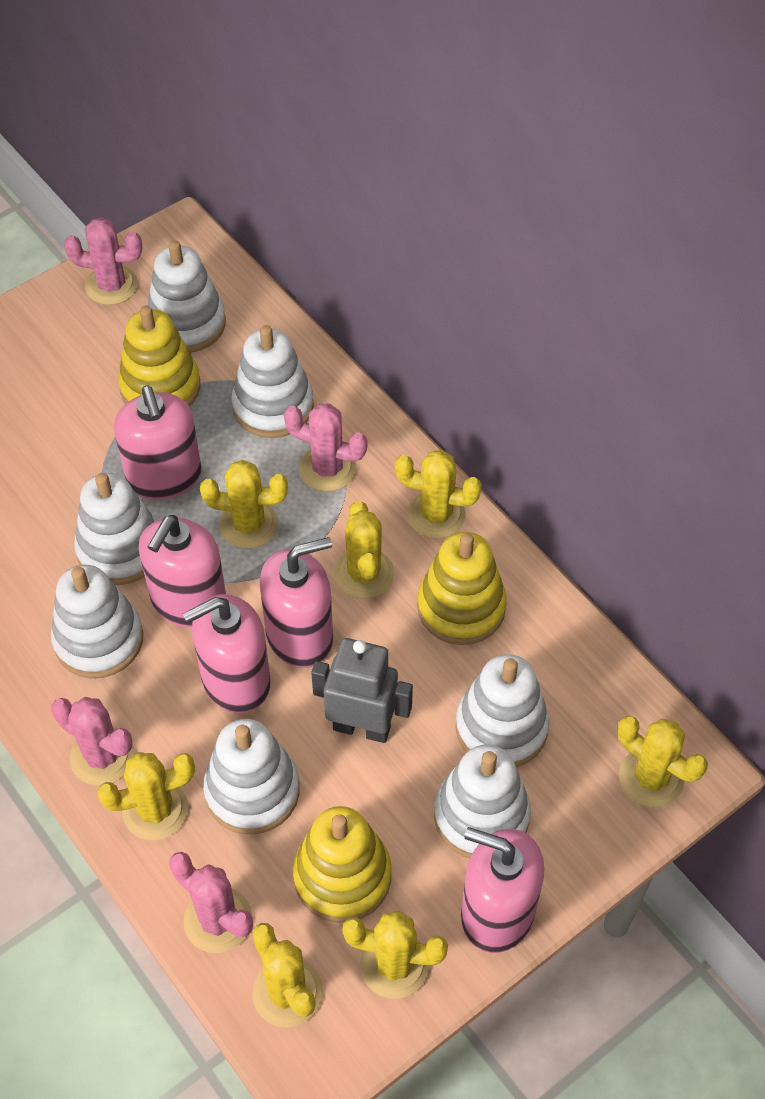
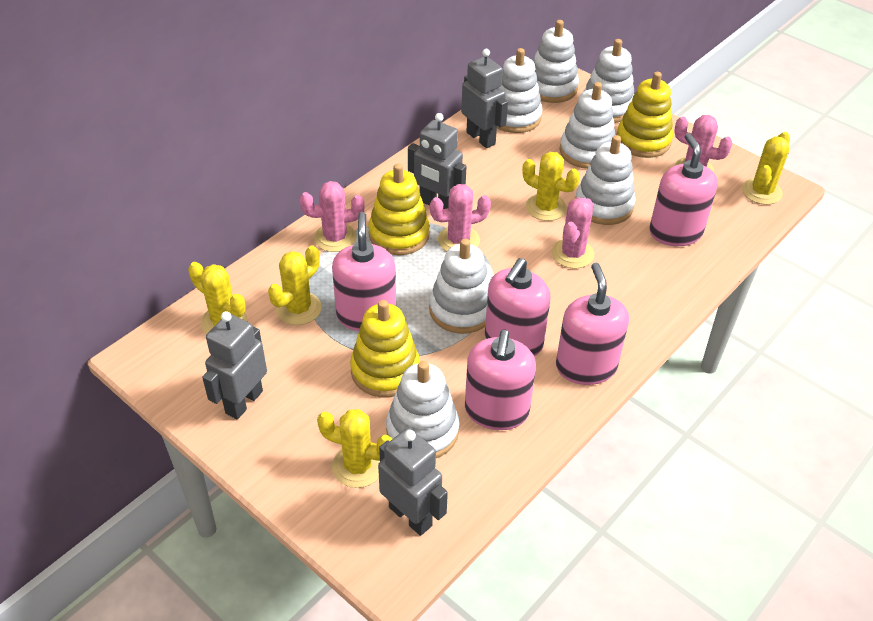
grey robot: 1 -> 4
yellow cactus: 7 -> 5

